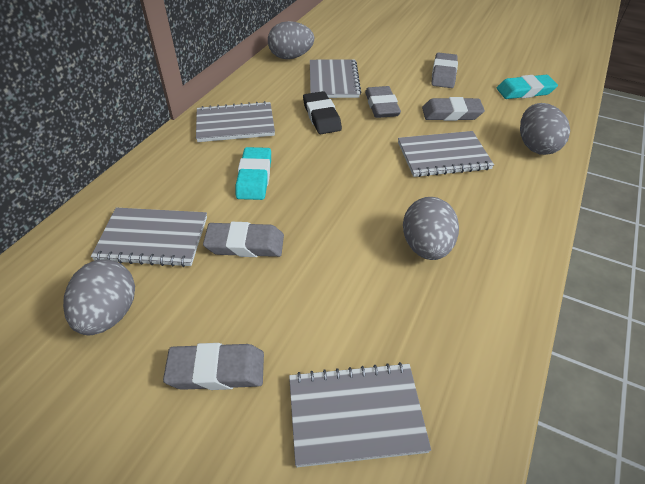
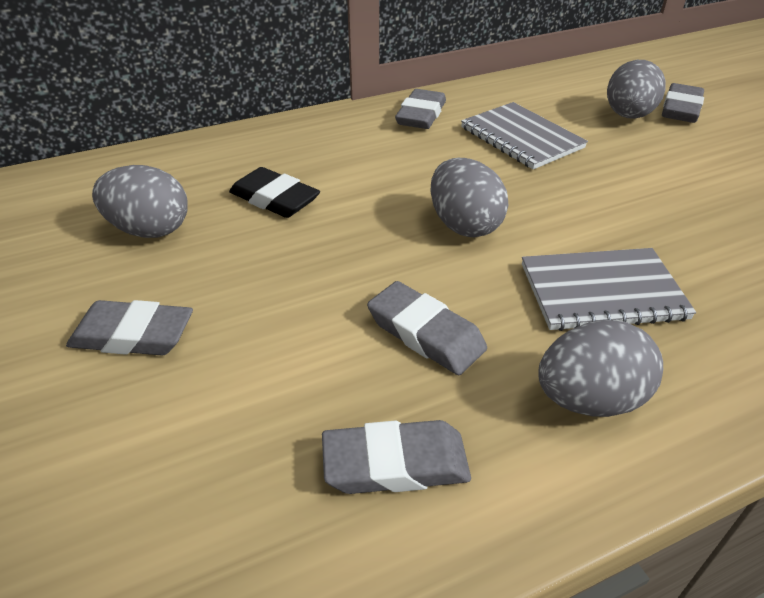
grey notebook: 5 -> 2
turquoise eraser: 2 -> 0

